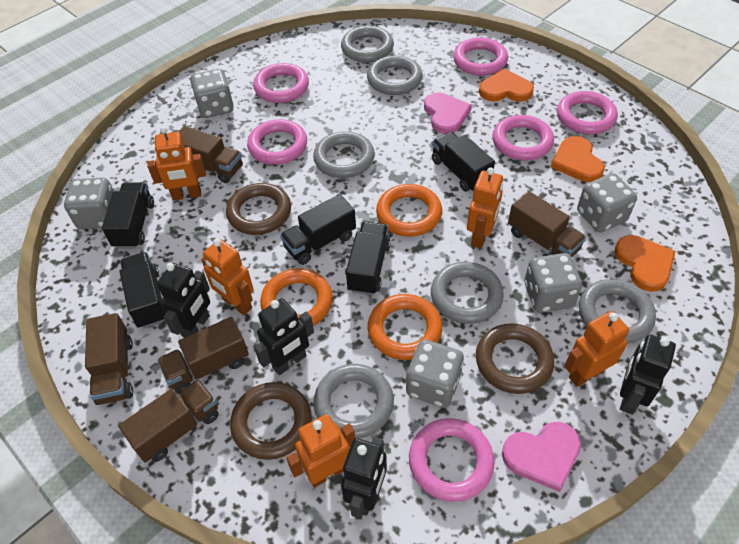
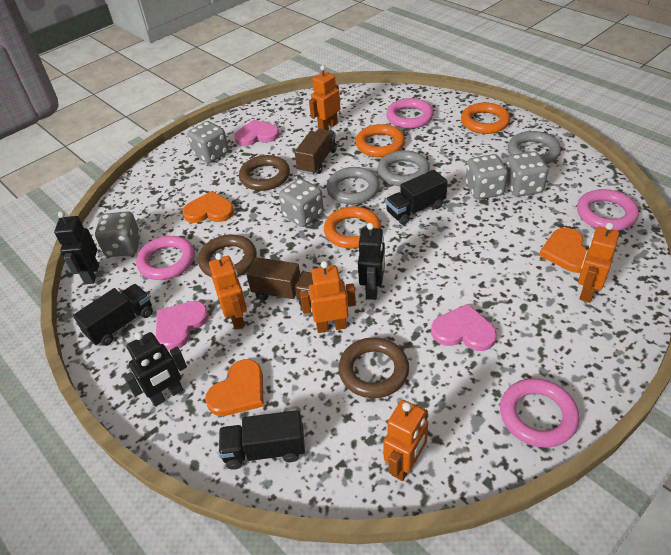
black robot: 4 -> 3
black truck: 5 -> 3
brown truck: 5 -> 2
grey ring: 6 -> 3
pink heart: 2 -> 3
pink ring: 6 -> 4

